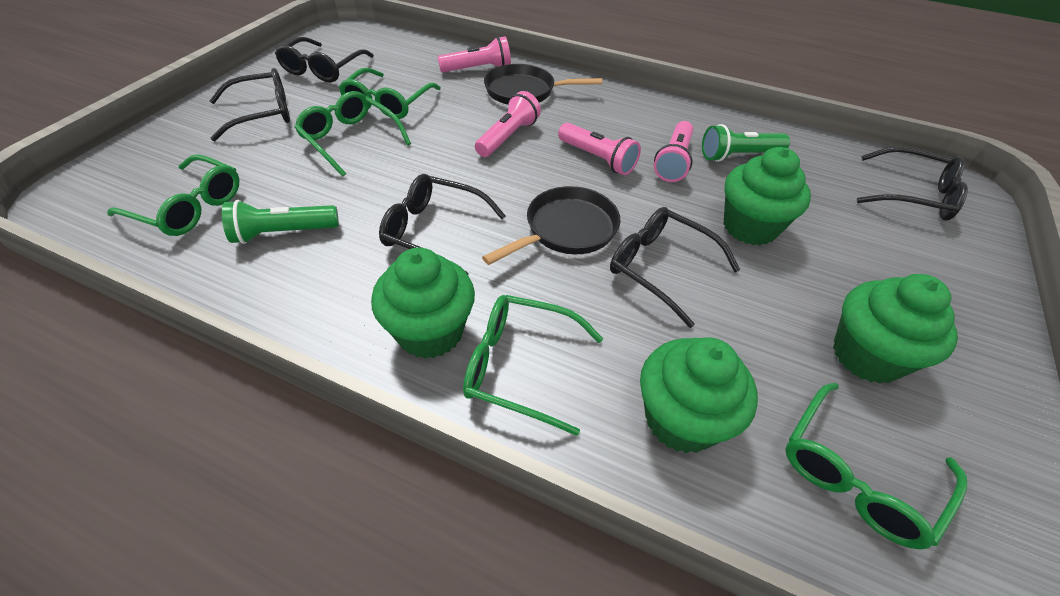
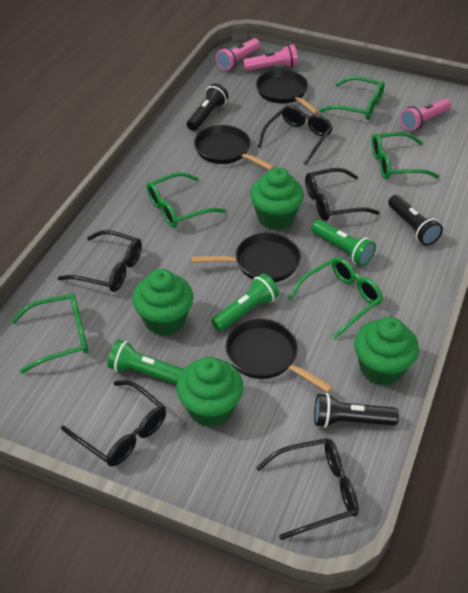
black flashlight: 0 -> 3
black pan: 2 -> 4
green flashlight: 2 -> 3
pink flashlight: 4 -> 3

